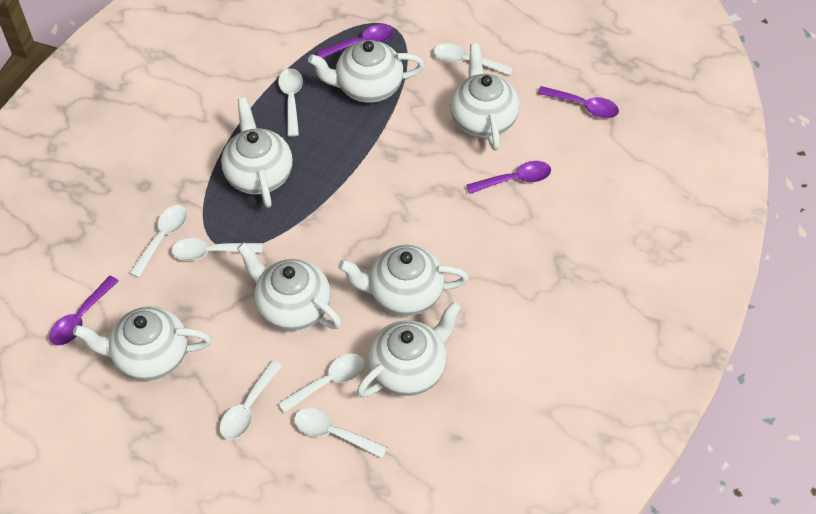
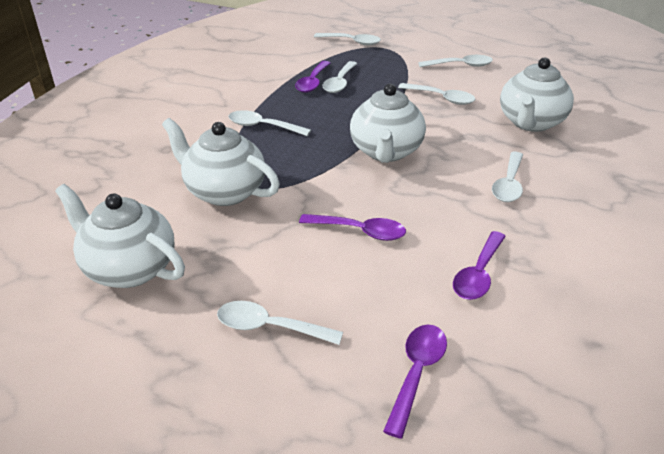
white teapot: 7 -> 4

